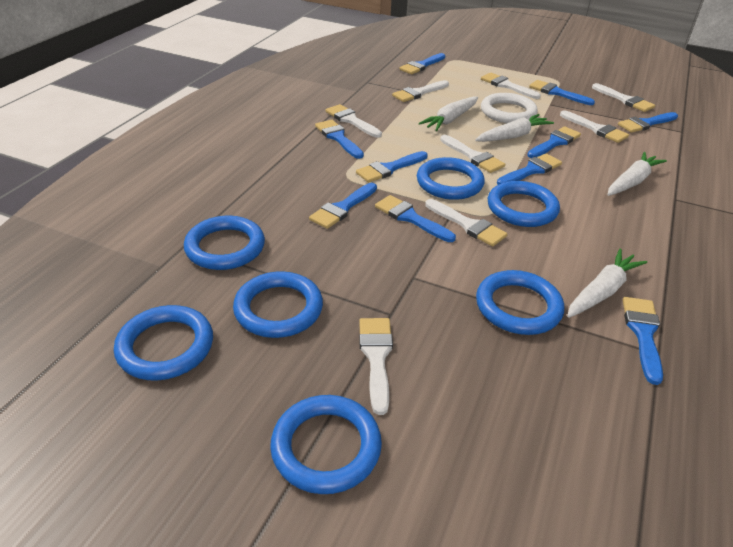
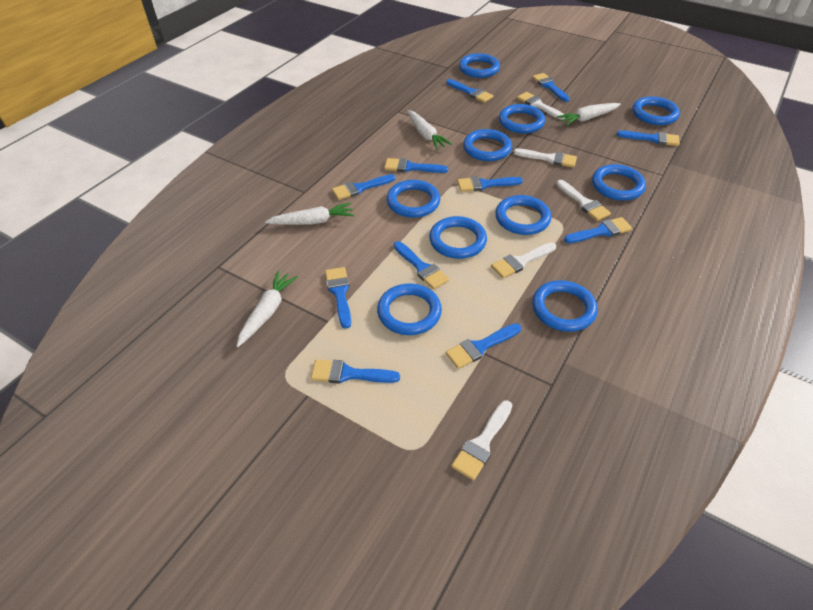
blue brush: 10 -> 11
blue ring: 7 -> 10
white brush: 8 -> 5
white ring: 1 -> 0

